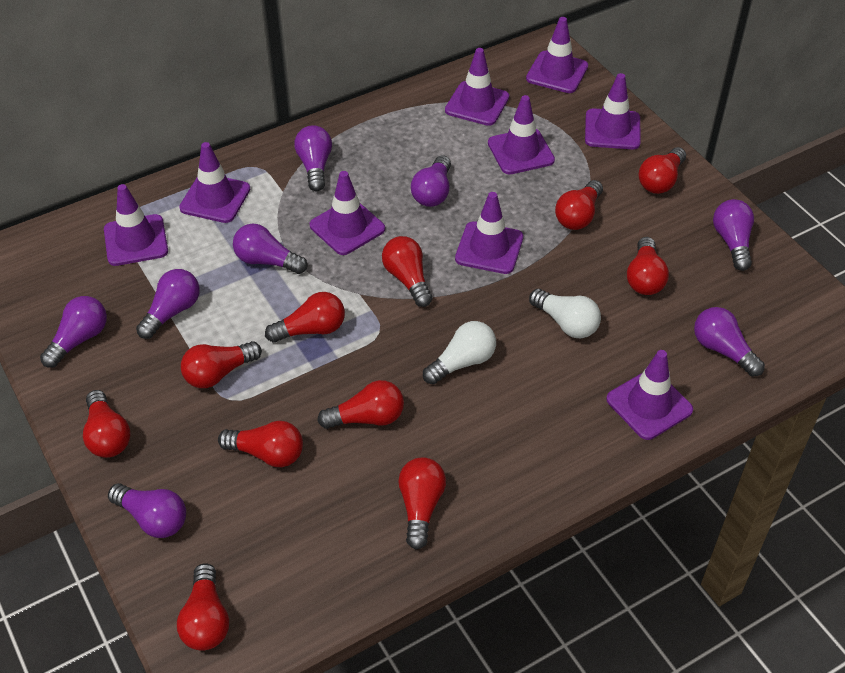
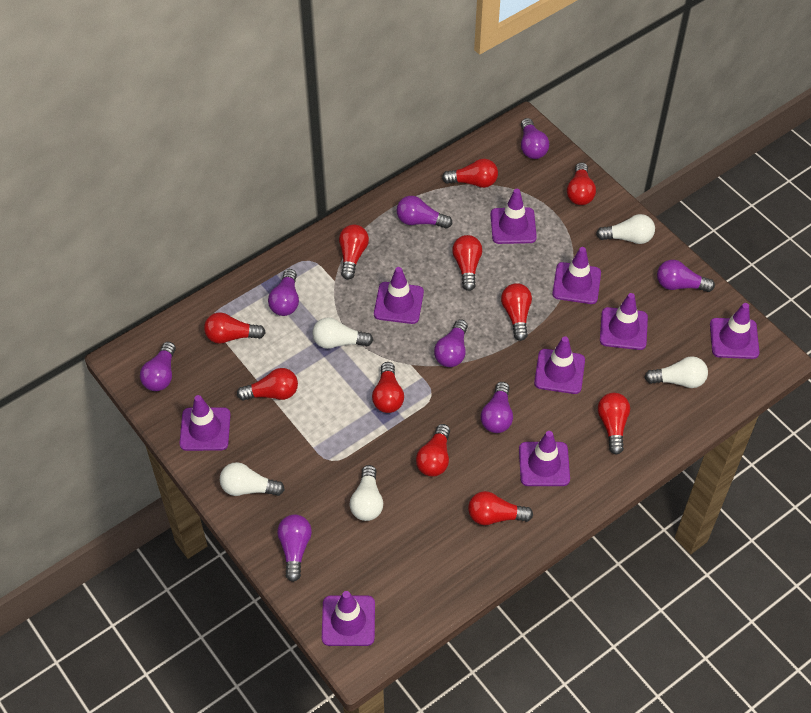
white light bulb: 2 -> 5

